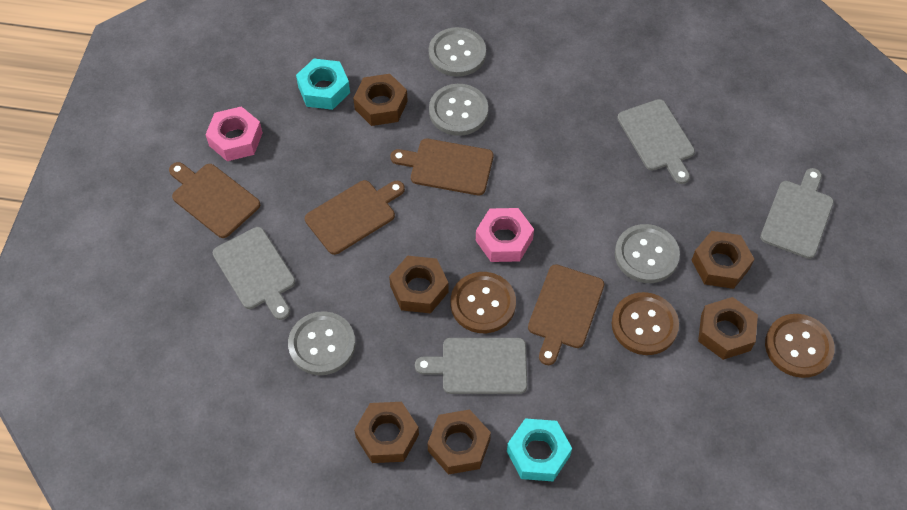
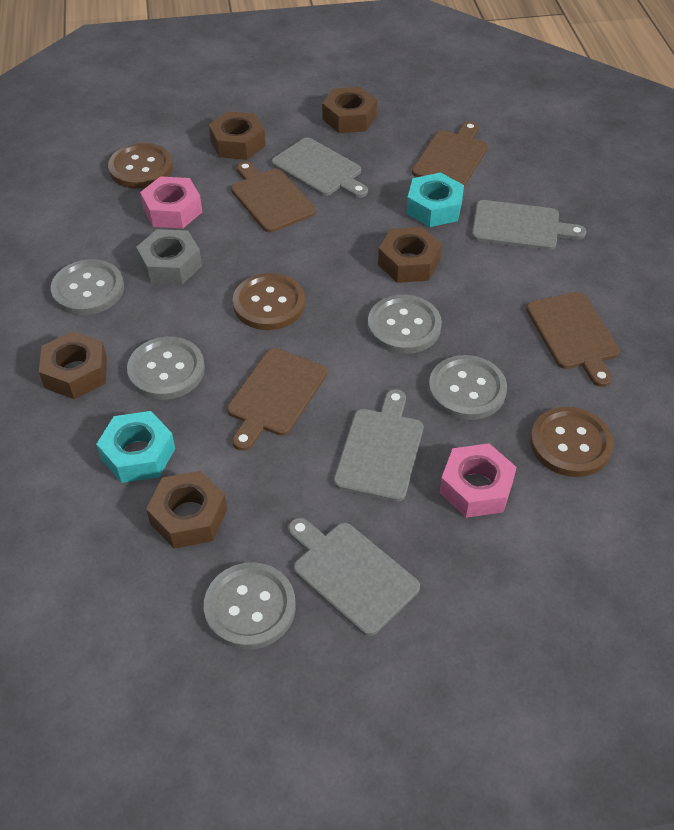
brown nut: 6 -> 5
grey button: 4 -> 5
grey nut: 0 -> 1

